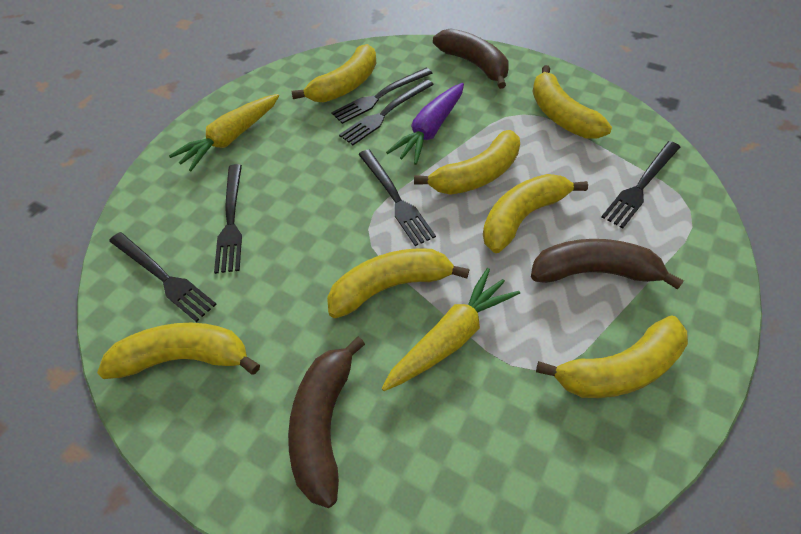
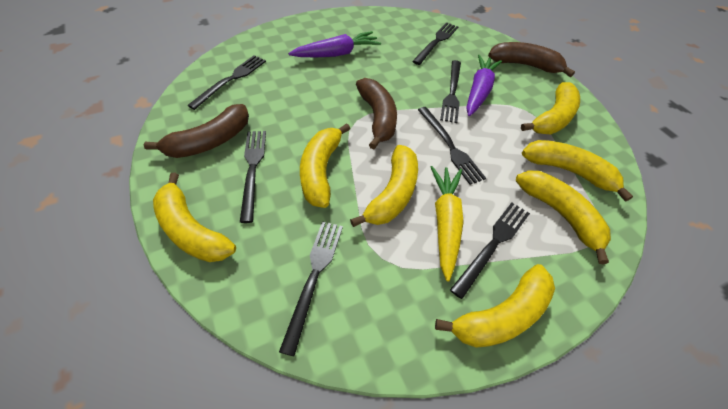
black fork: 6 -> 7
purple carrot: 1 -> 2
yellow carrot: 2 -> 1

